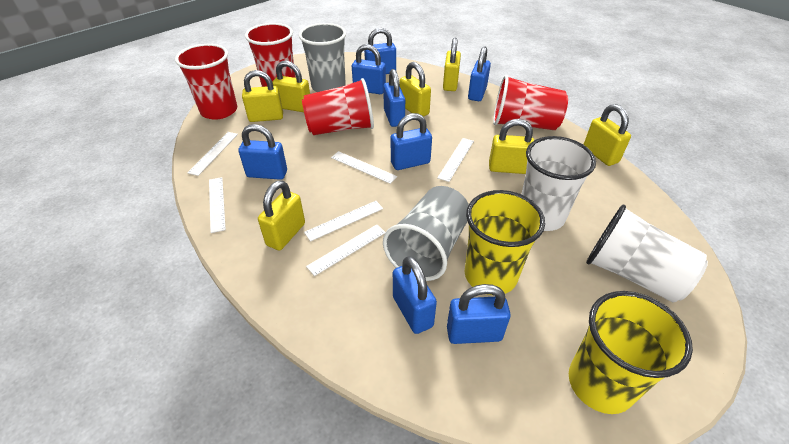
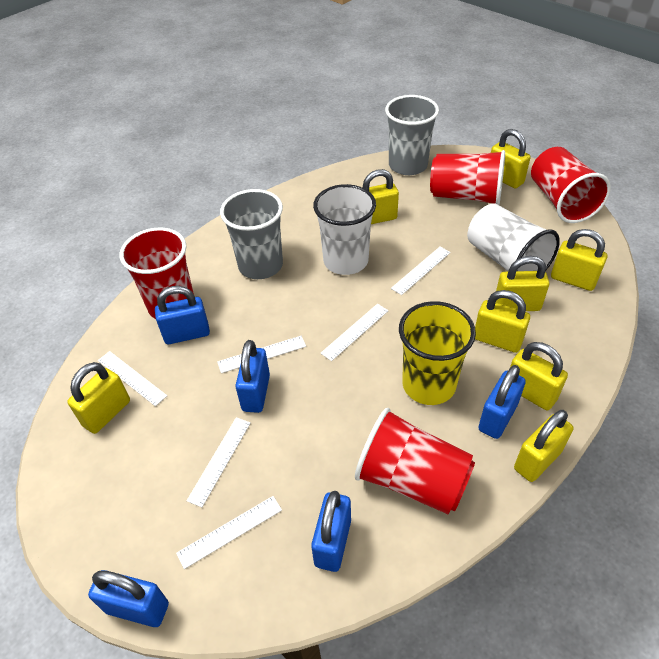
blue padlock: 8 -> 5
yellow cup: 2 -> 1
yellow padlock: 7 -> 8

